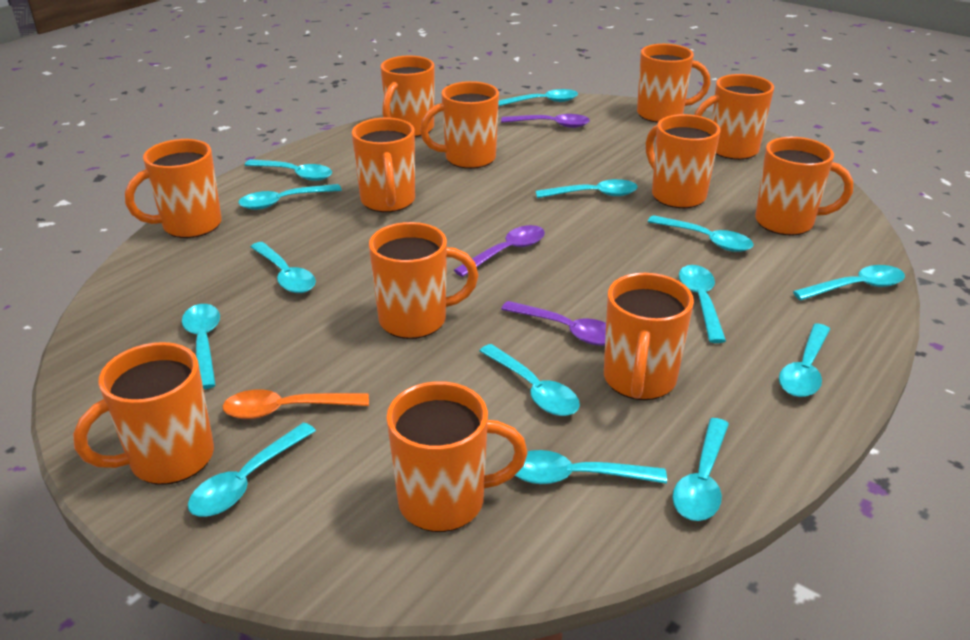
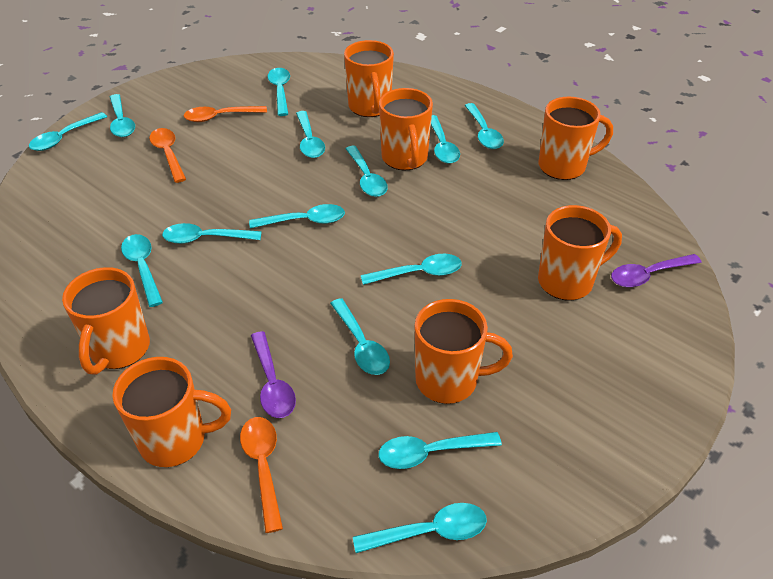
orange mug: 12 -> 7
orange spoon: 1 -> 3
purple spoon: 3 -> 2

